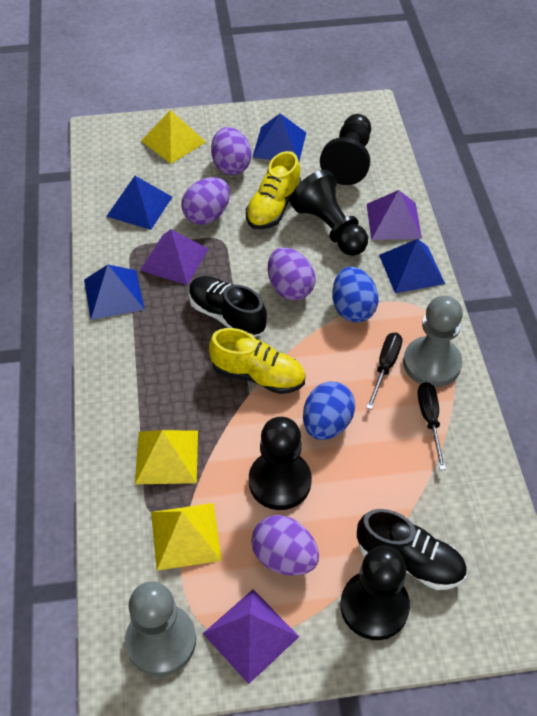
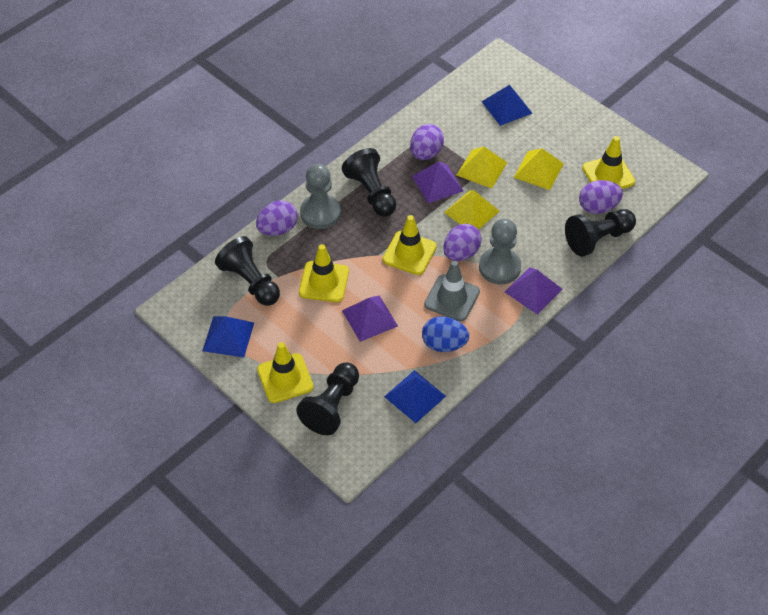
black screwdriver: 2 -> 0
black shoe: 2 -> 0
blue egg: 2 -> 1
blue pyramid: 4 -> 3
grey traffic cone: 0 -> 1
yellow shoe: 2 -> 0
yellow traffic cone: 0 -> 4

